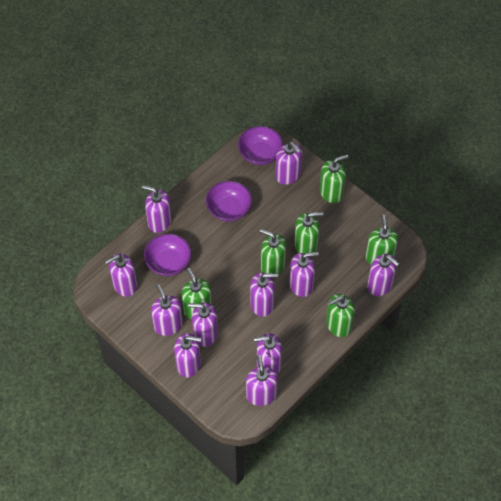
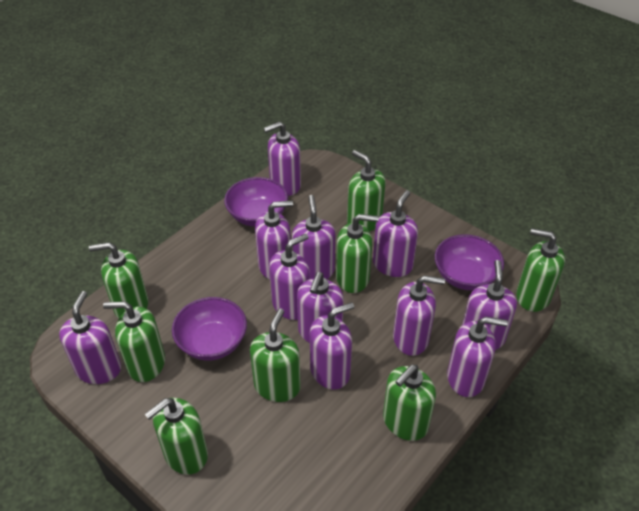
green soap dispenser: 6 -> 8

